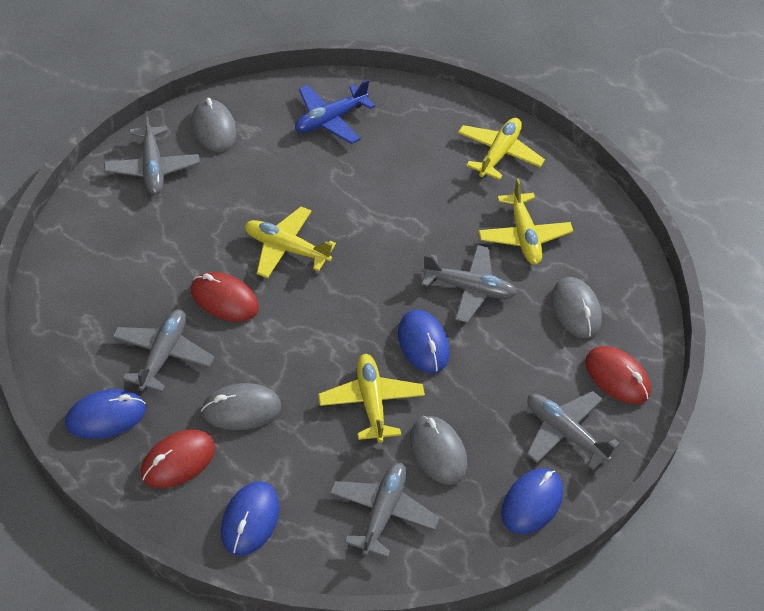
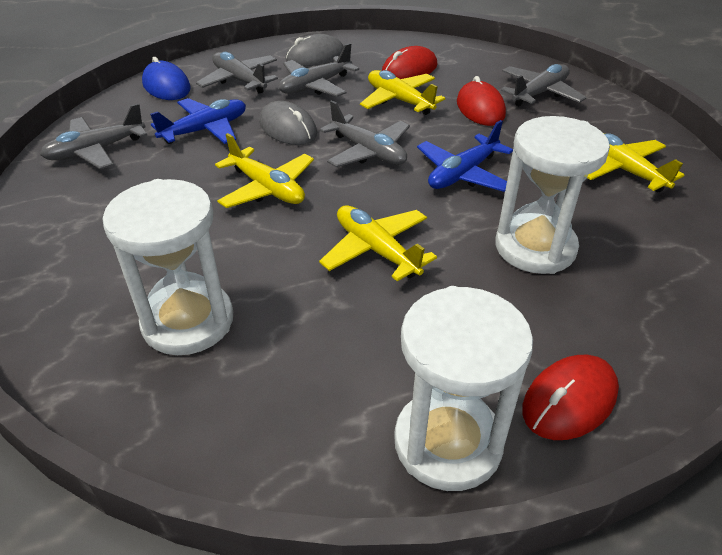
blue mouse: 4 -> 1
blue plane: 1 -> 2
grey mouse: 4 -> 2
white hourglass: 0 -> 3

